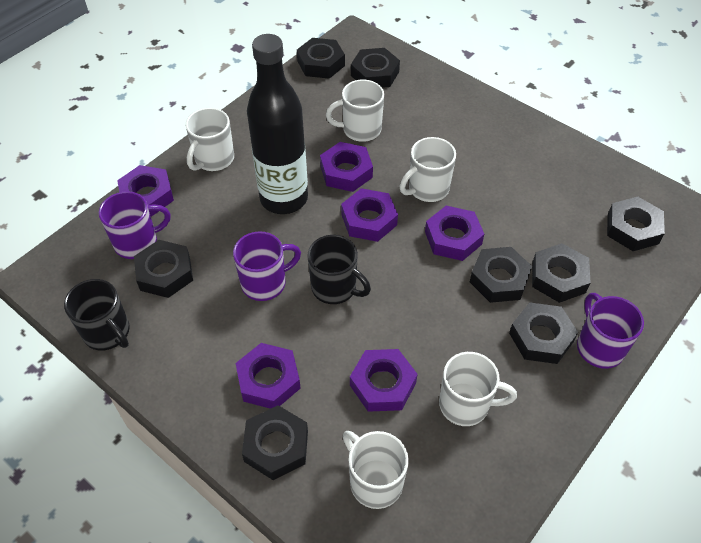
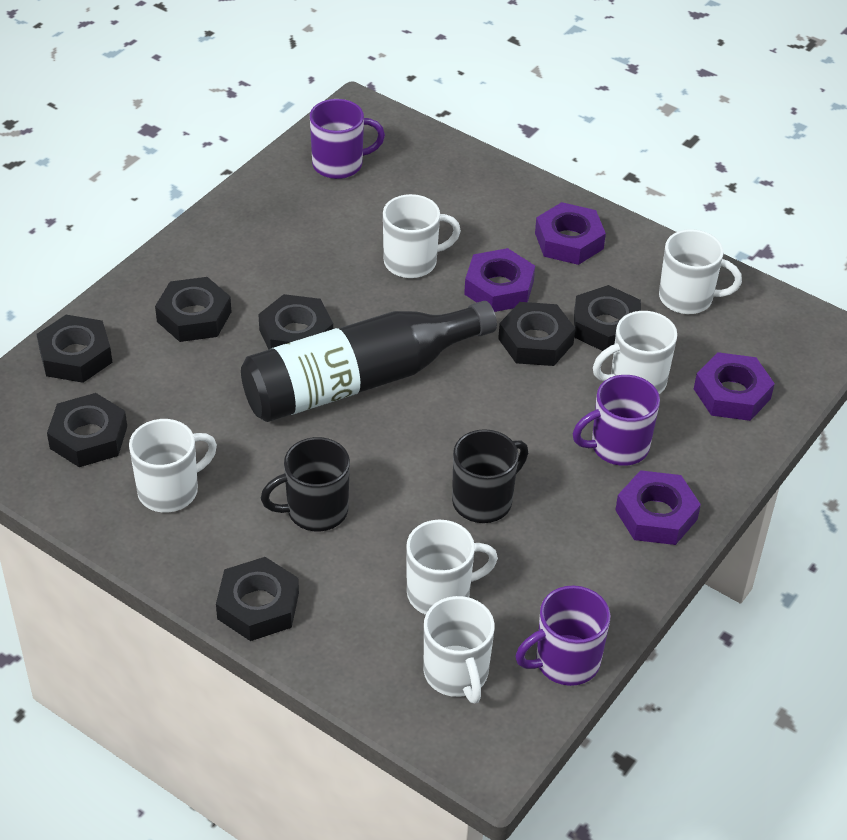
black nut: 8 -> 7
purple nut: 6 -> 4
white mug: 5 -> 6

